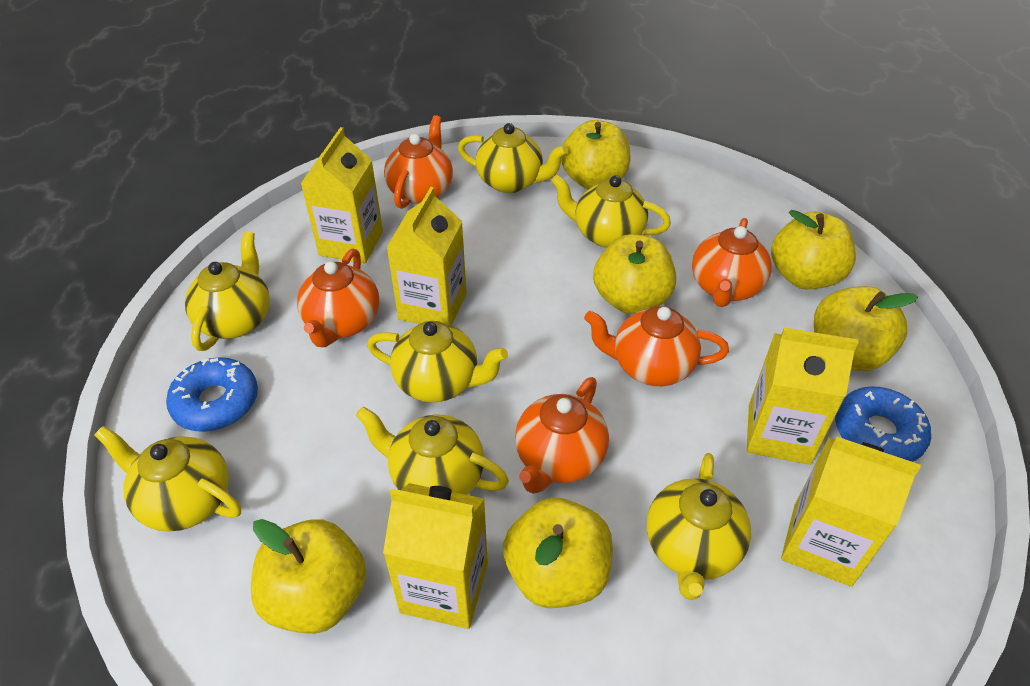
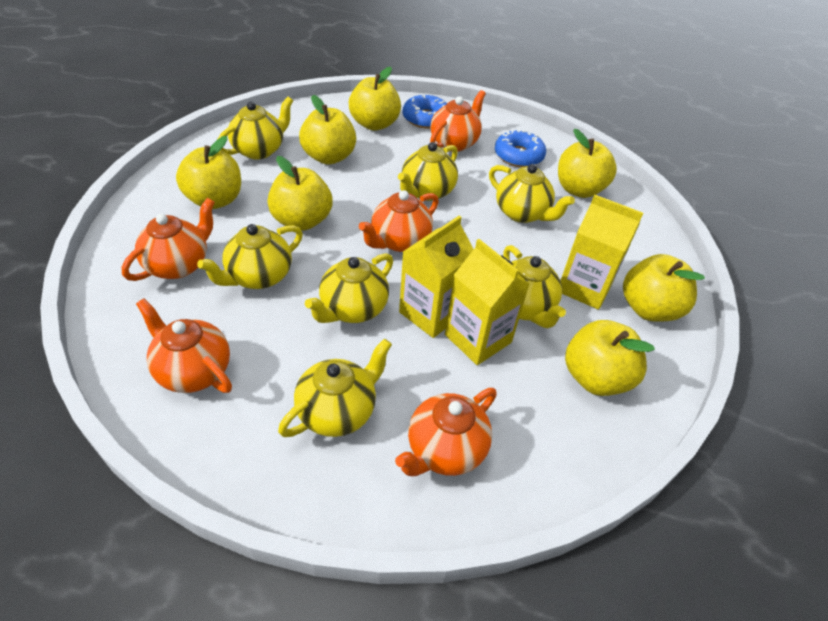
yellow apple: 6 -> 7
yellow carton: 5 -> 3

